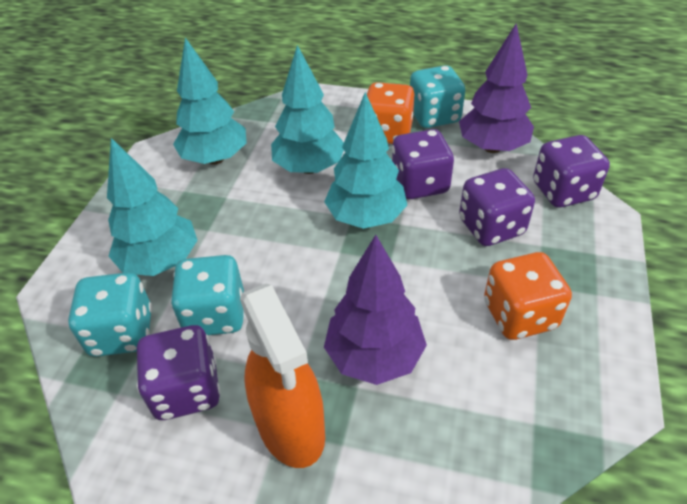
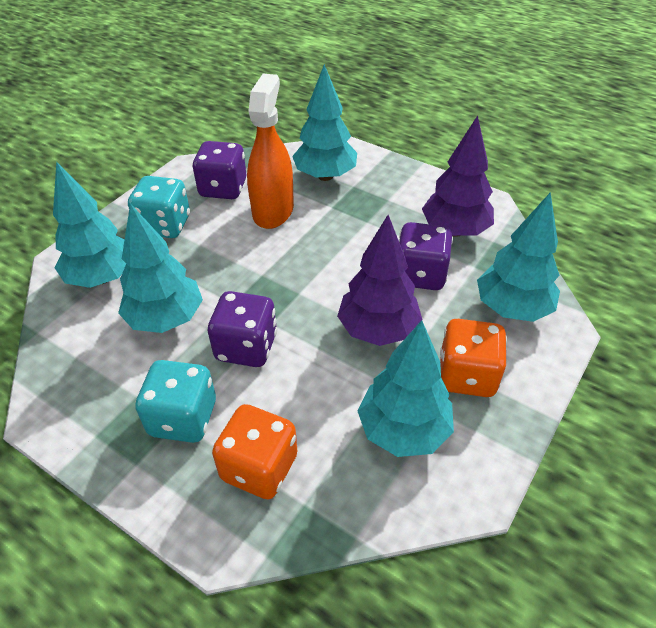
purple dice: 4 -> 3
turquoise dice: 3 -> 2
turquoise tree: 4 -> 5

